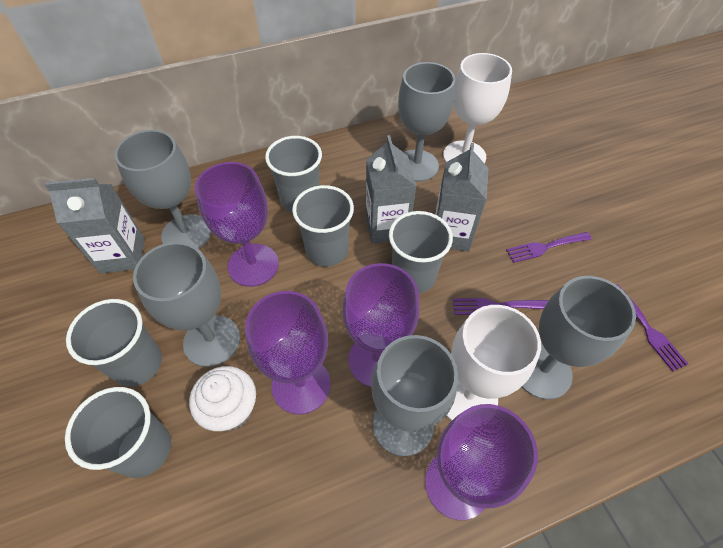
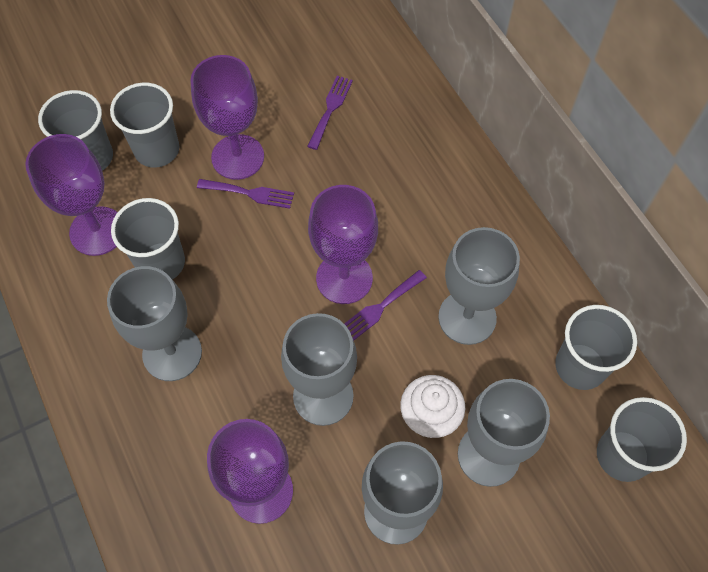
grey carton: 3 -> 0
white goblet: 2 -> 0

